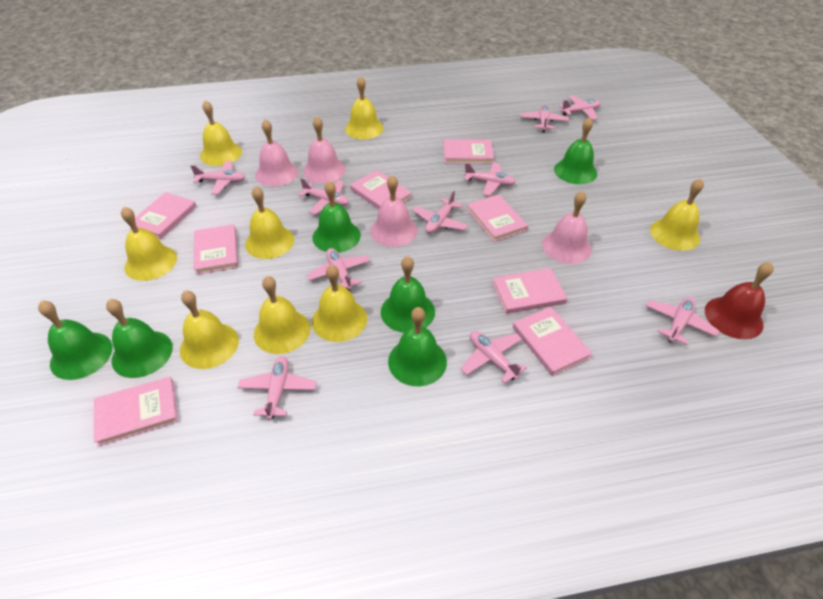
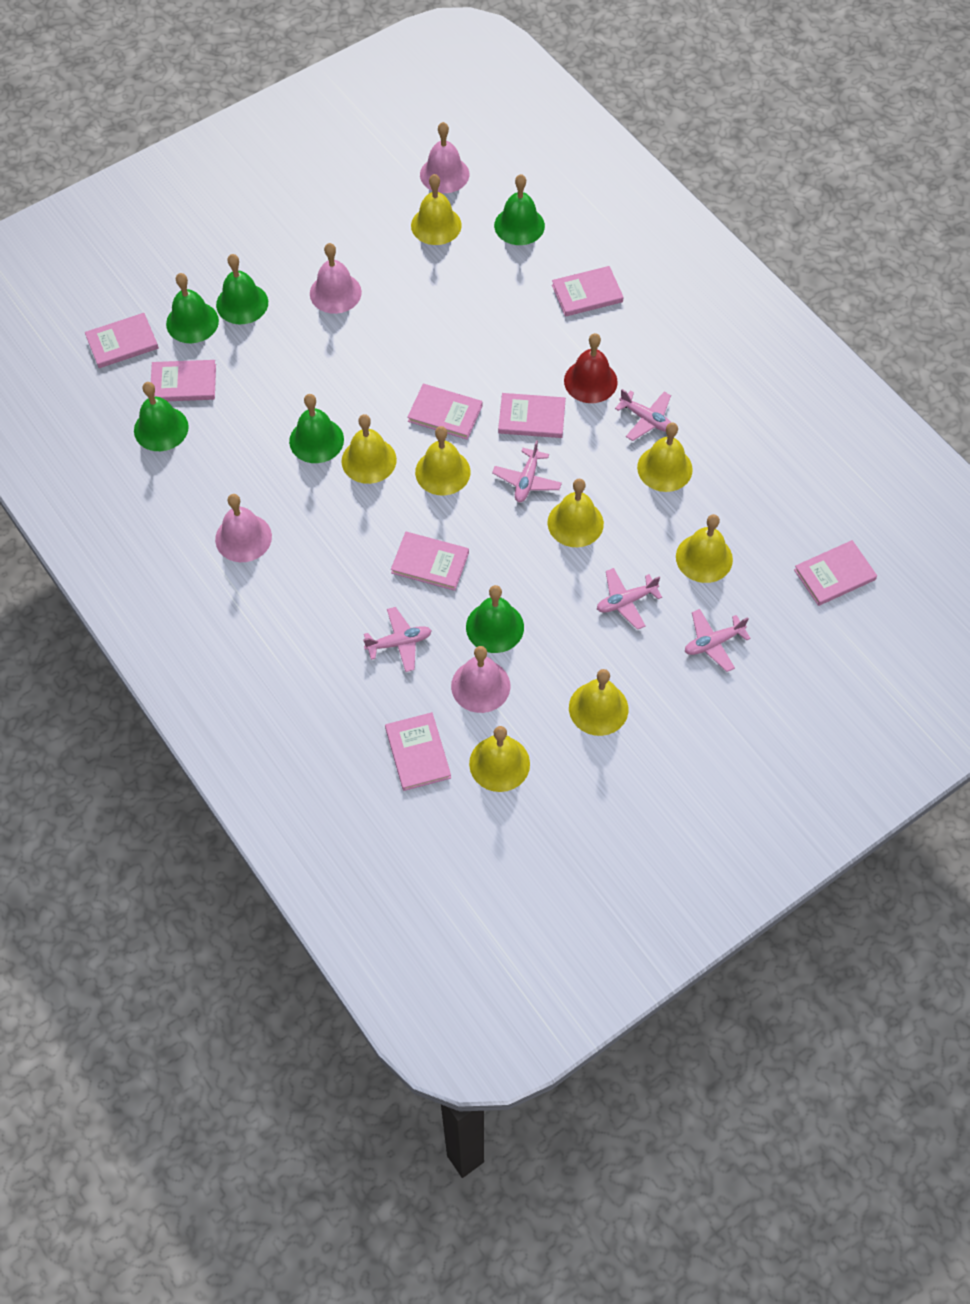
pink plane: 10 -> 5

